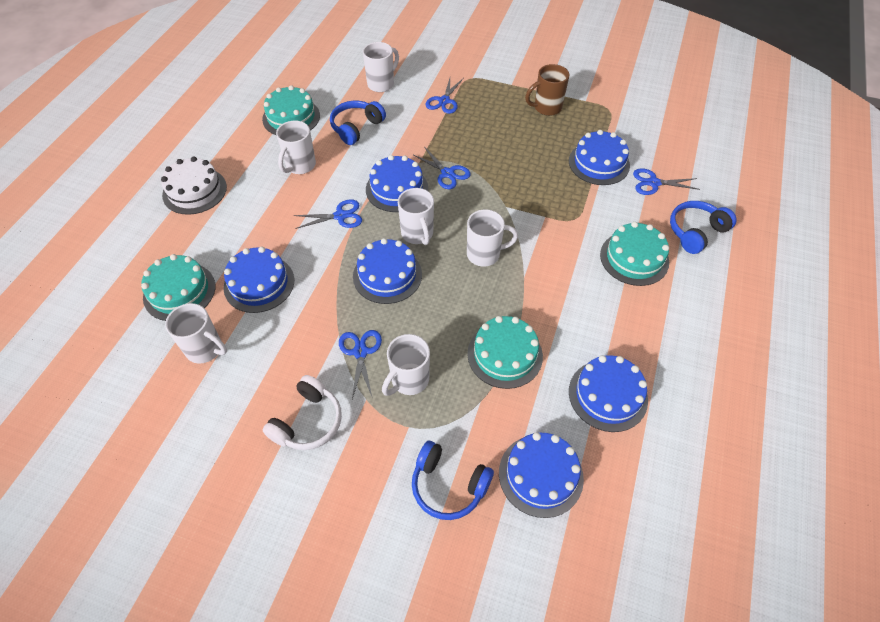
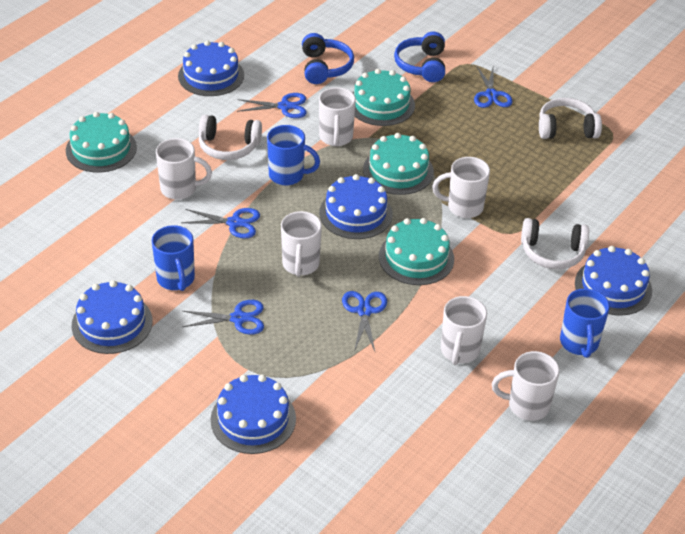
blue cake: 6 -> 5
blue headphones: 3 -> 2
blue mug: 0 -> 3
brown mug: 1 -> 0
white cake: 1 -> 0
white headphones: 1 -> 3

